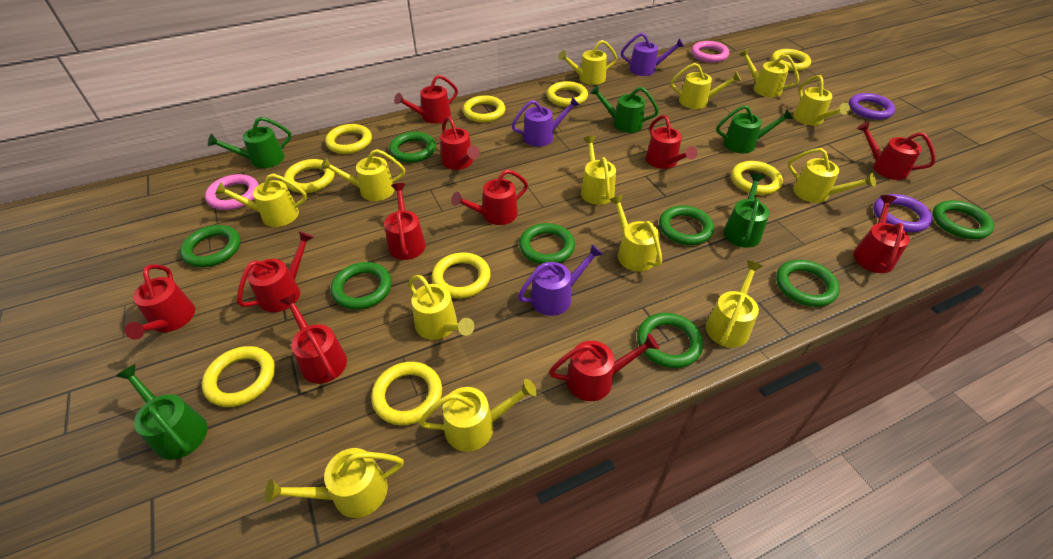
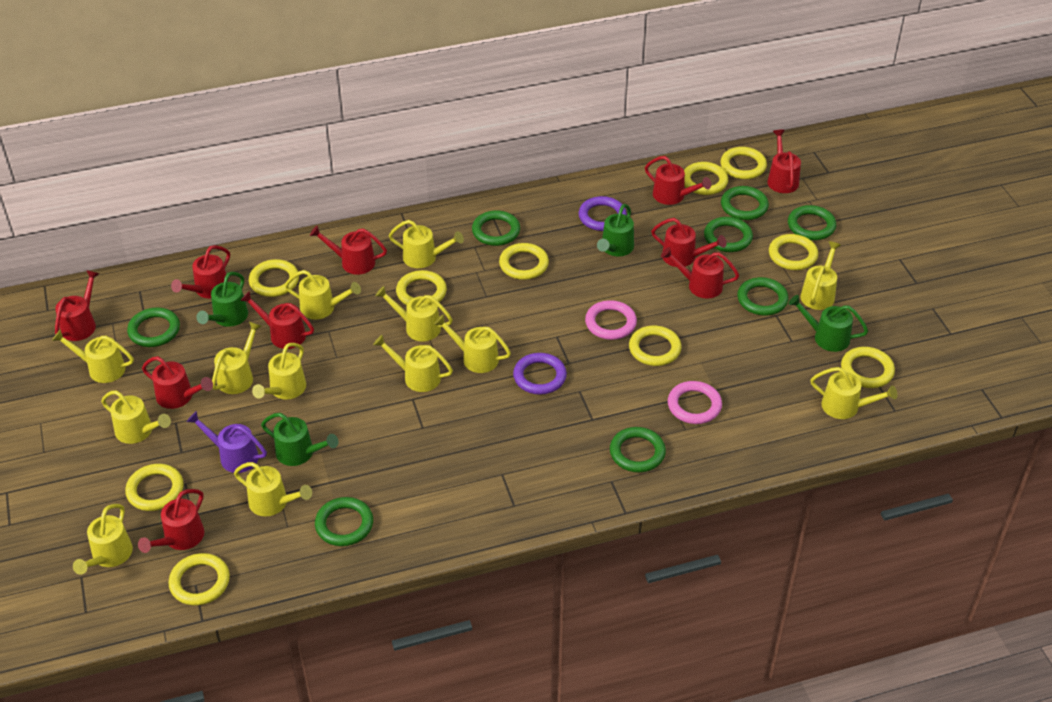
green watering can: 5 -> 4
purple watering can: 3 -> 1
red watering can: 11 -> 10
yellow ring: 9 -> 10

